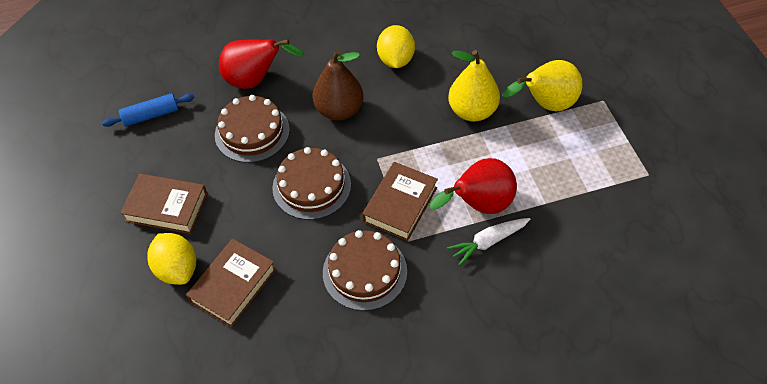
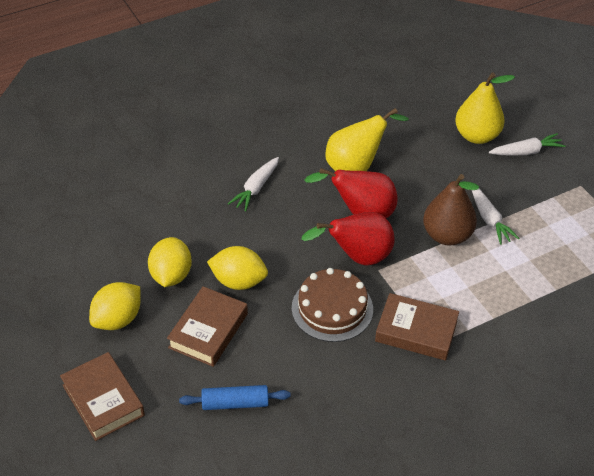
brown cake: 3 -> 1
white carrot: 1 -> 3
yellow lemon: 2 -> 3

